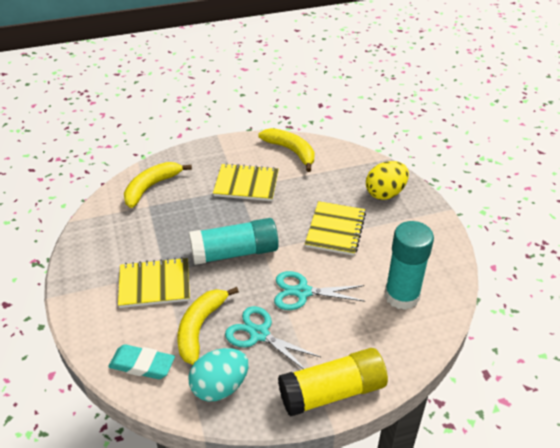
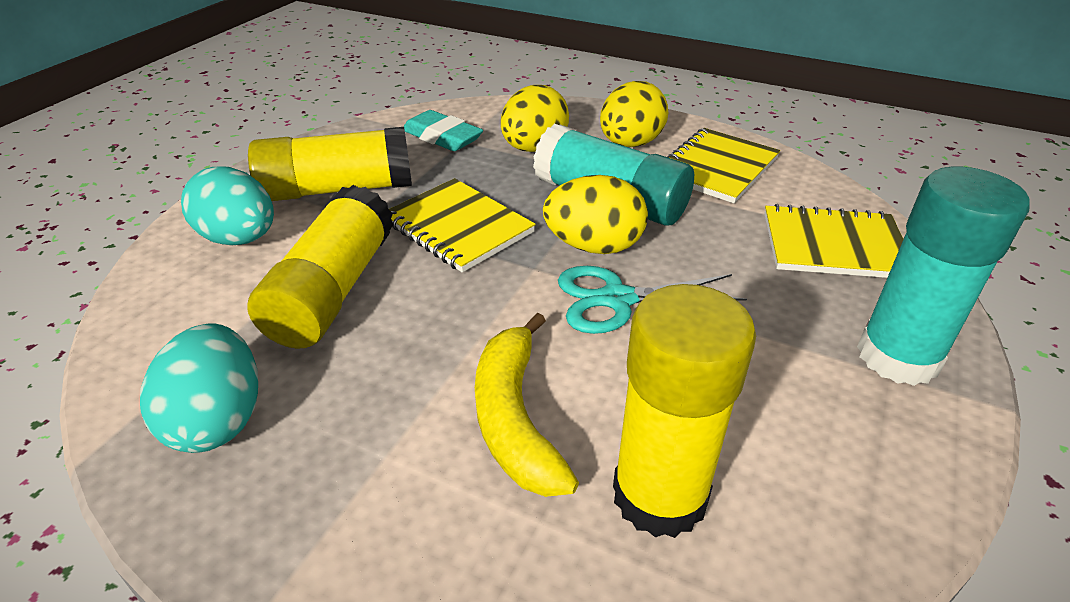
turquoise egg: 1 -> 2
turquoise scissors: 2 -> 1
yellow banana: 3 -> 1
yellow egg: 1 -> 3
yellow glue stick: 1 -> 3

